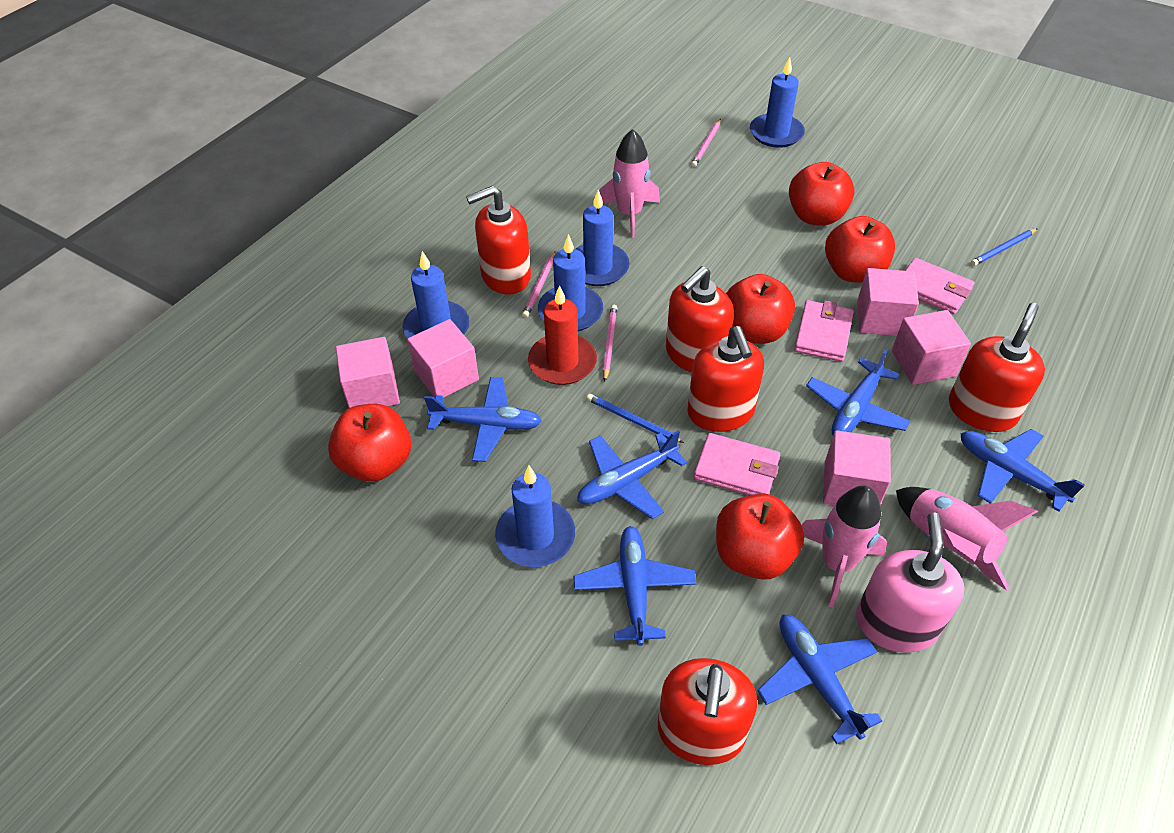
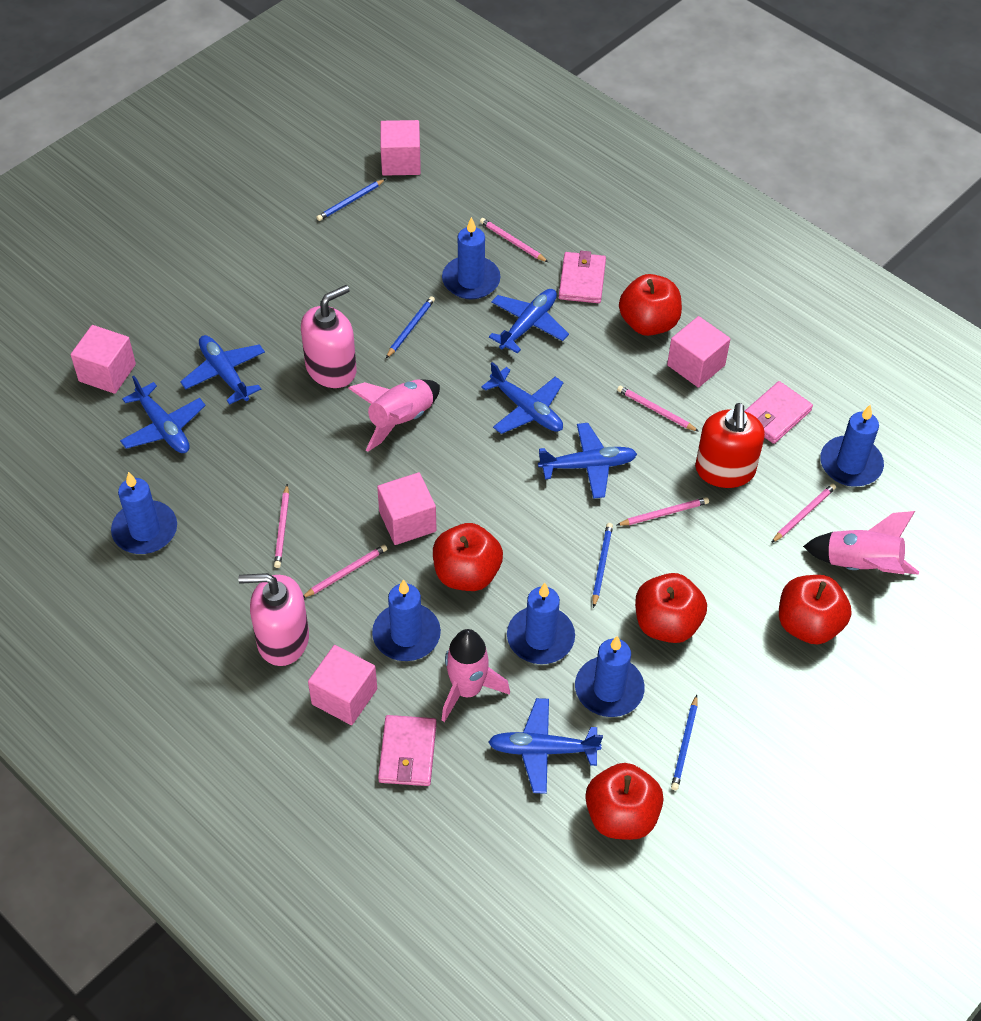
blue candle: 5 -> 6
blue pencil: 2 -> 4
pink pencil: 3 -> 6
pink soap dispenser: 1 -> 2
red candle: 1 -> 0
red soap dispenser: 5 -> 1

